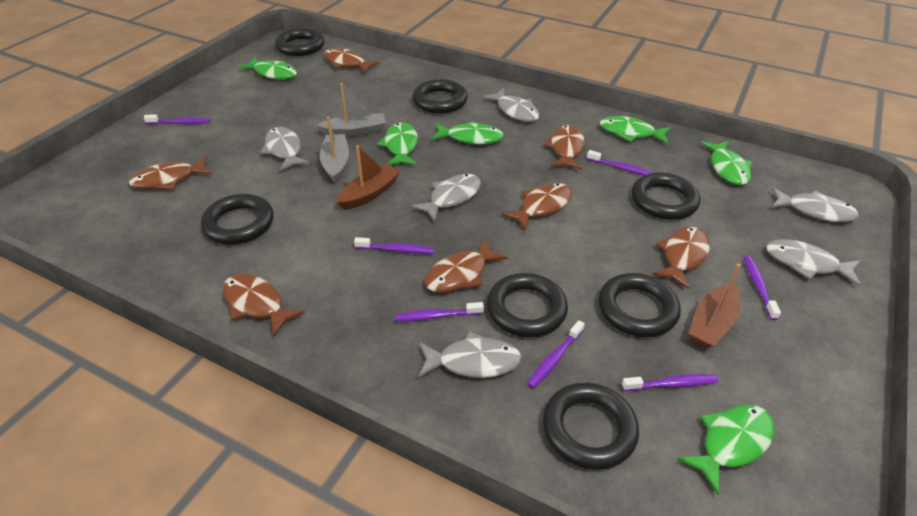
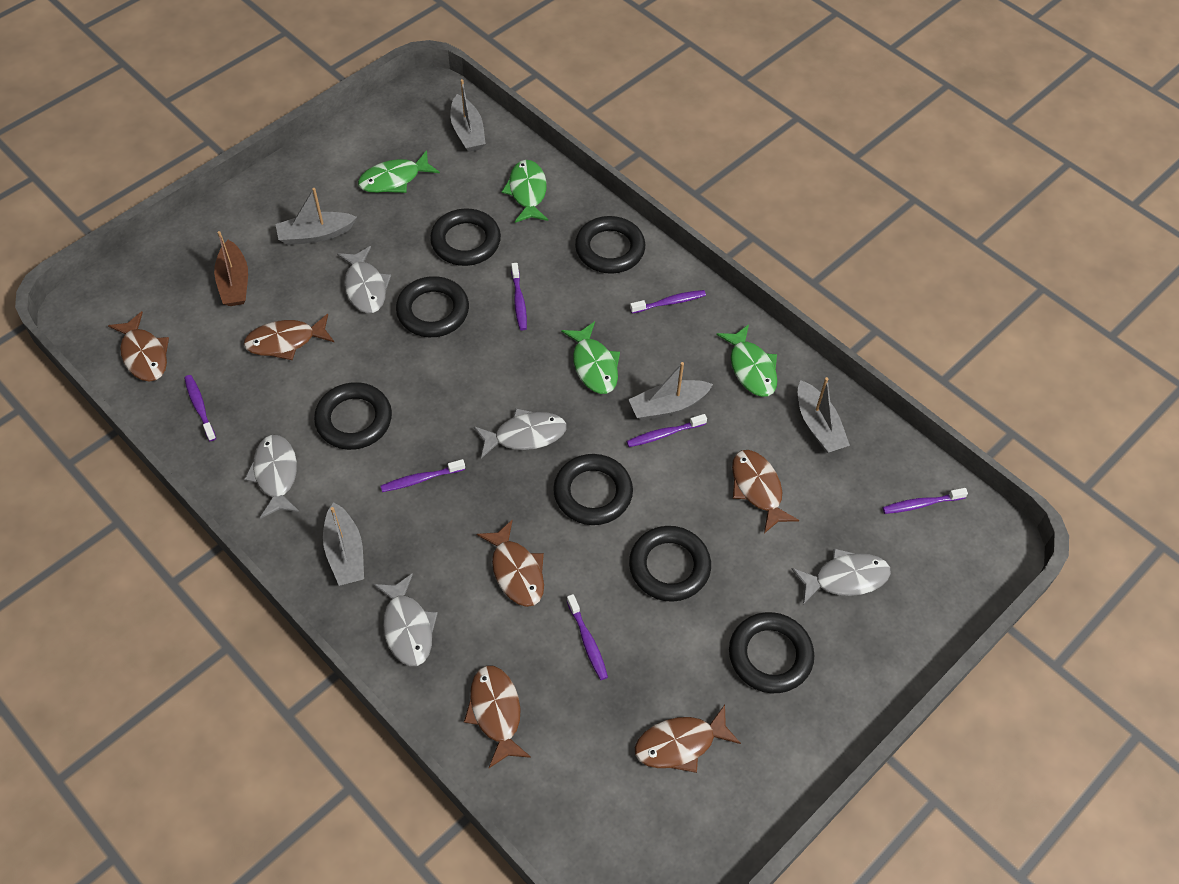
brown boat: 2 -> 1
brown fish: 7 -> 6
green fish: 6 -> 4
grey boat: 2 -> 5
grey fish: 6 -> 5

